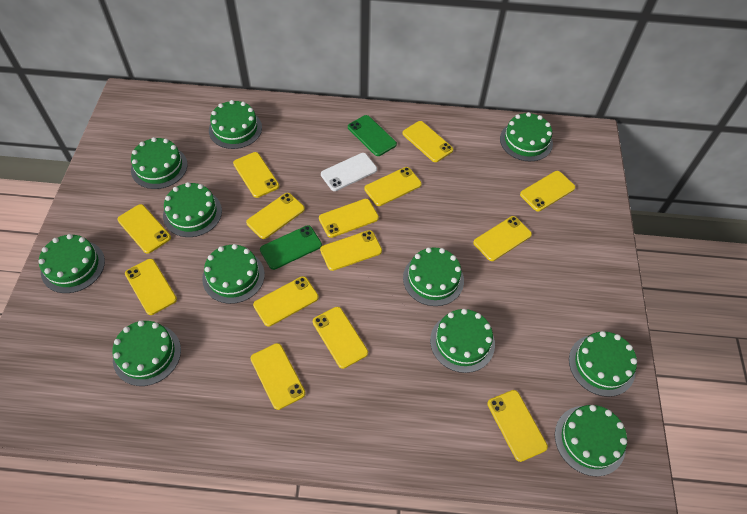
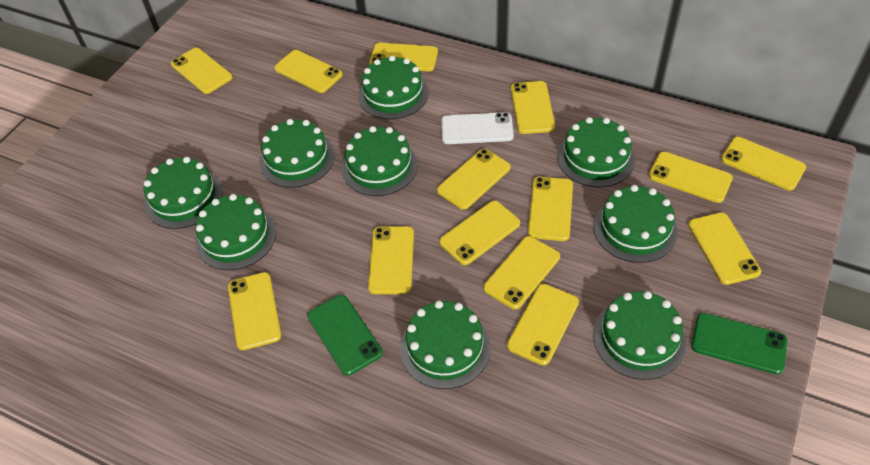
green cake: 11 -> 9

